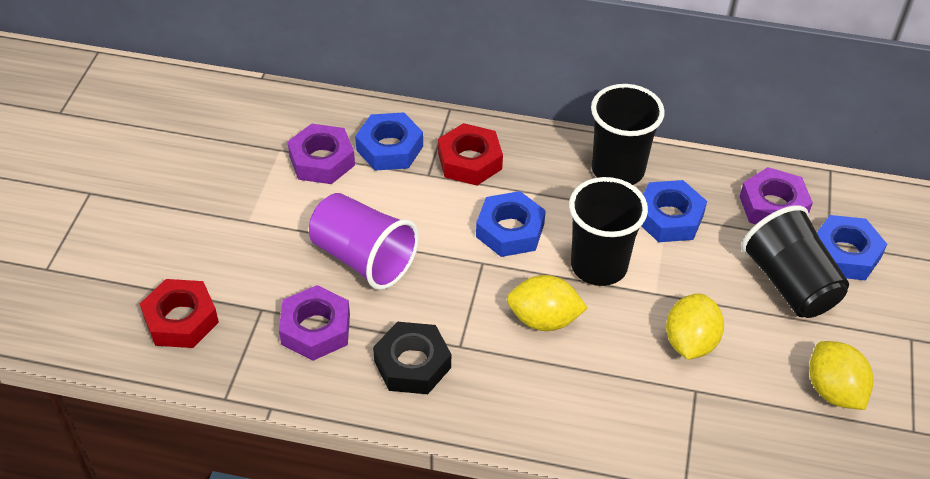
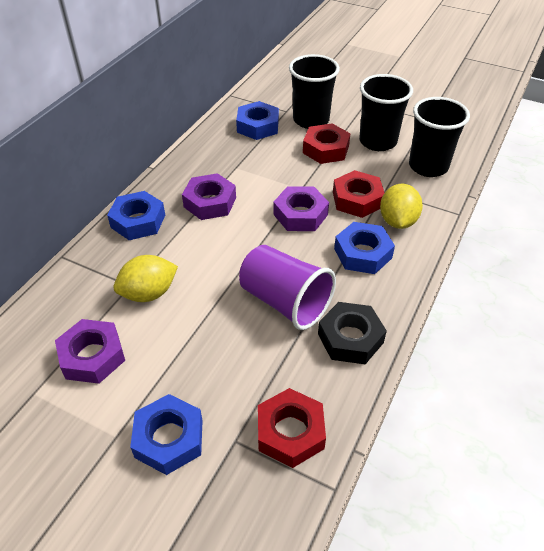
red nut: 2 -> 3
yellow lemon: 3 -> 2

